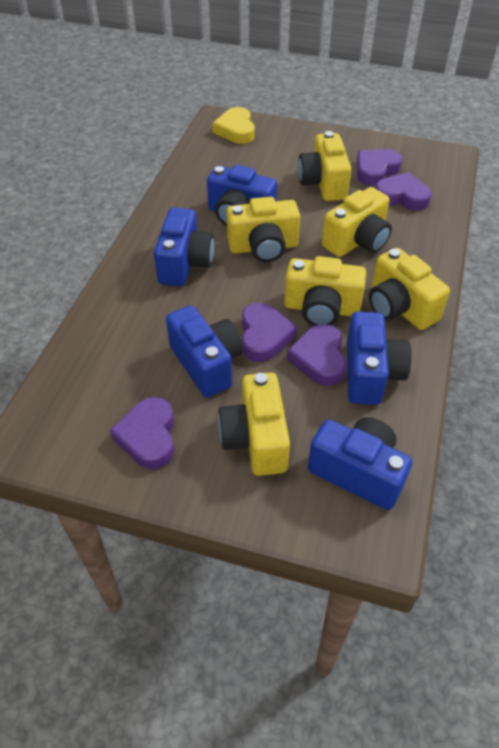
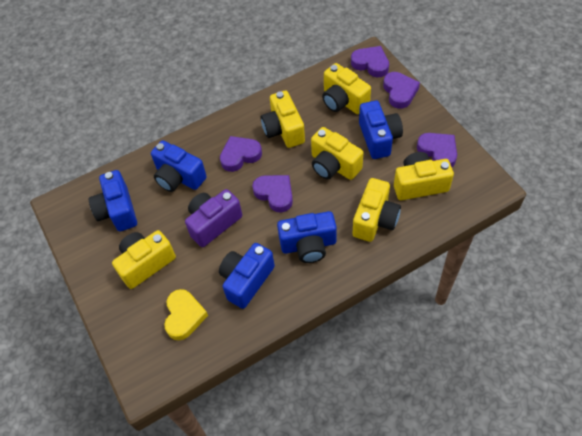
purple camera: 0 -> 1

